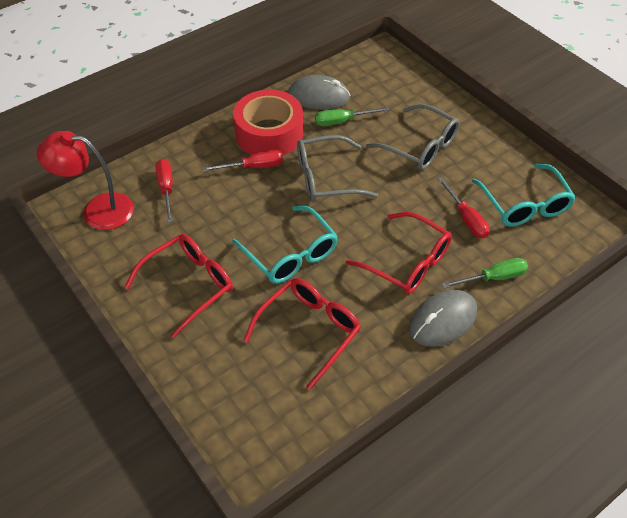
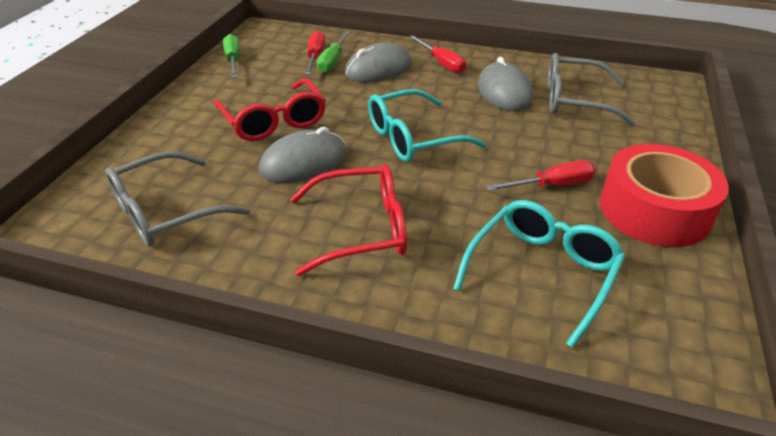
grey mouse: 2 -> 3
red glasses: 3 -> 2
red lamp: 1 -> 0

